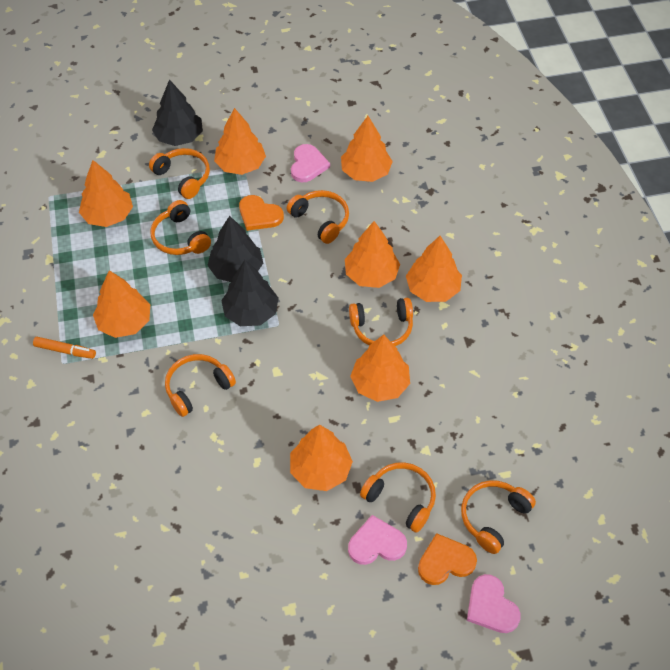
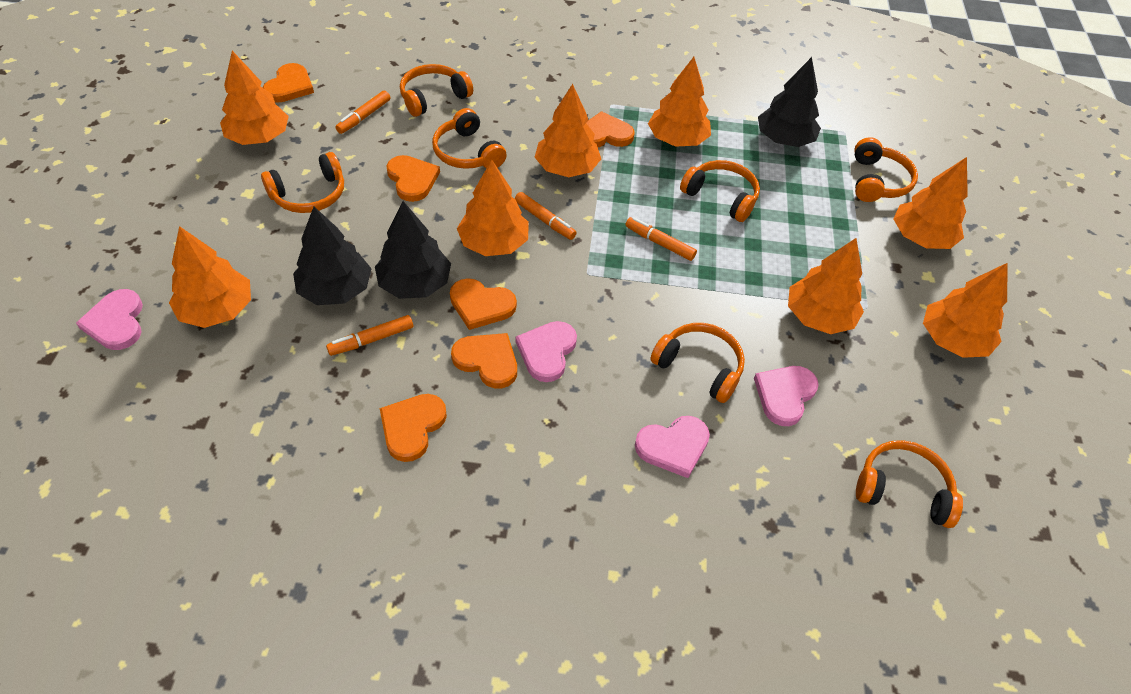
orange heart: 2 -> 6
orange marker: 1 -> 4
pink heart: 3 -> 4

